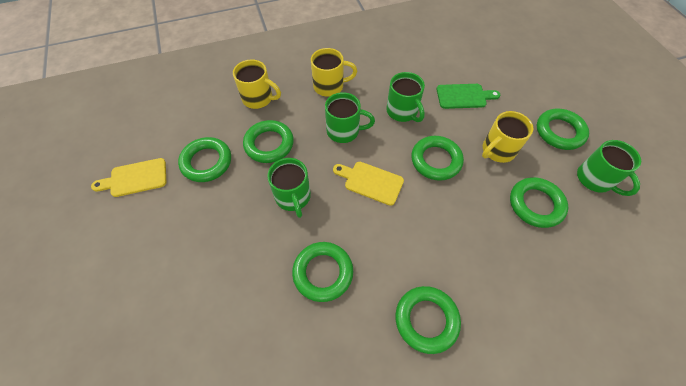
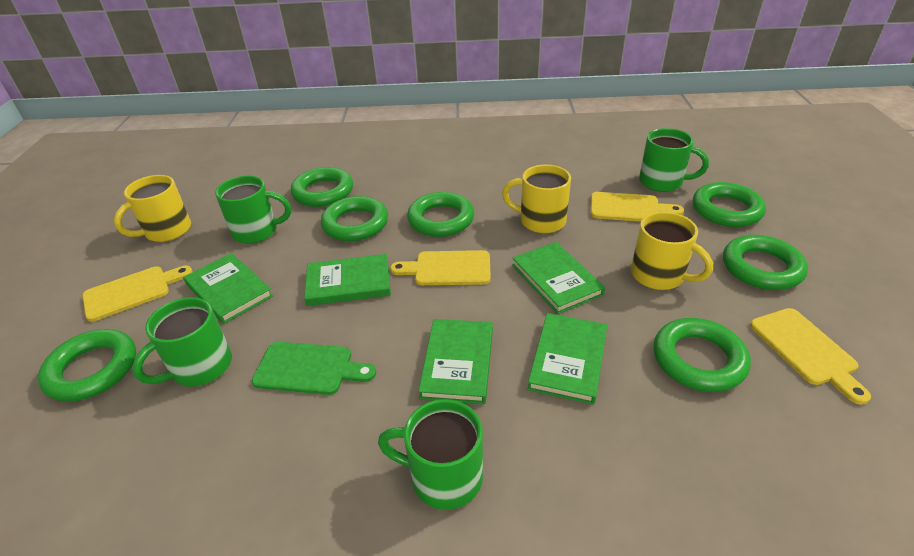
green book: 0 -> 5
yellow cutting board: 2 -> 4

